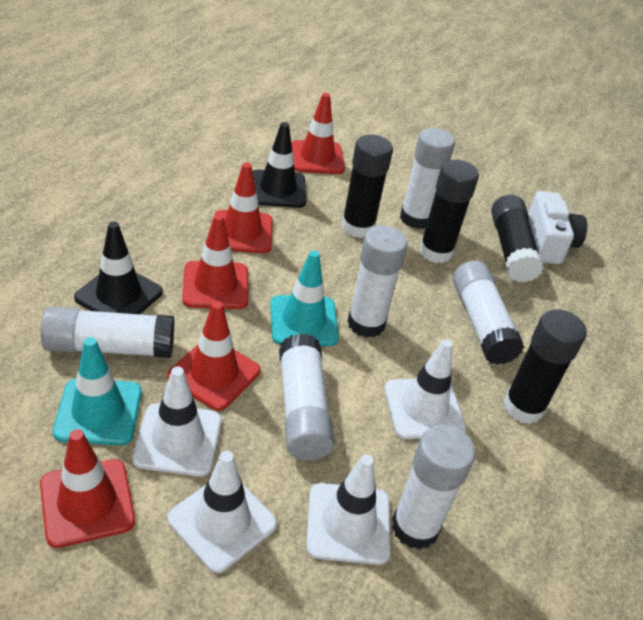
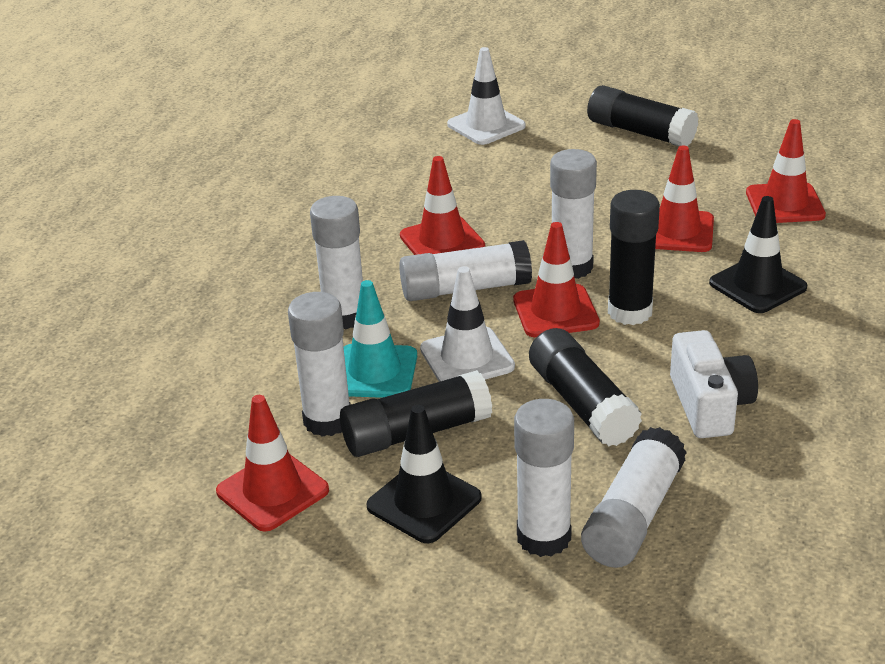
turquoise traffic cone: 2 -> 1
white traffic cone: 4 -> 2

